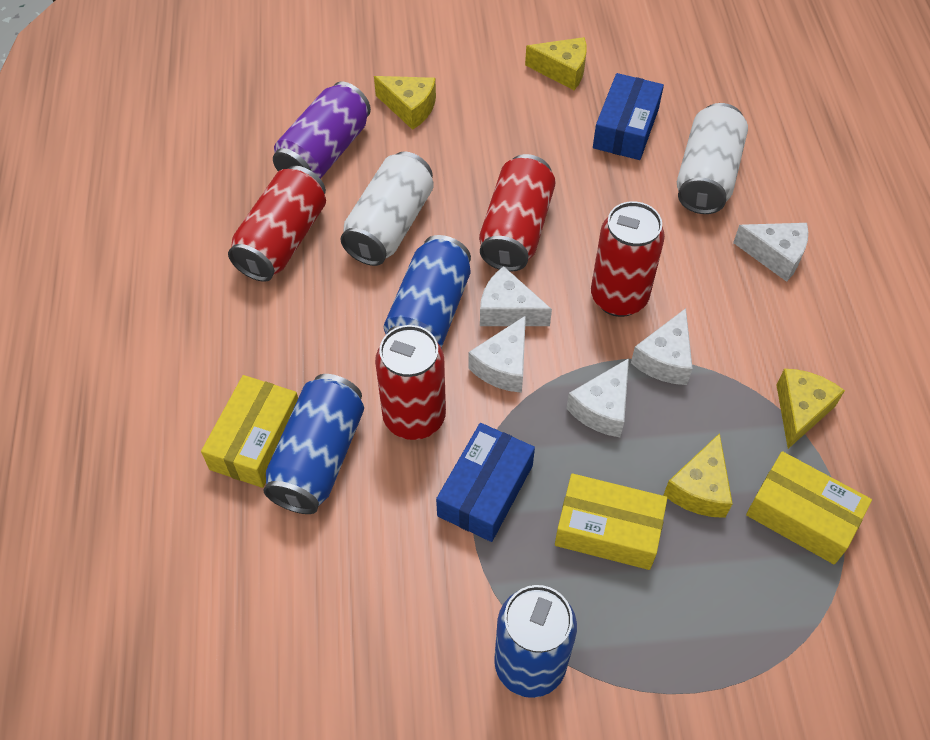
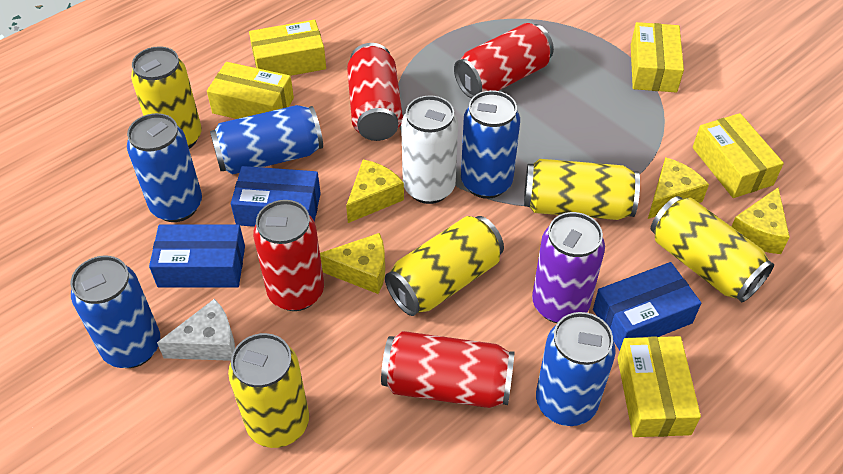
blue box: 2 -> 3
blue can: 3 -> 5
white can: 2 -> 1
white cheese: 5 -> 1
yellow box: 3 -> 5
yellow can: 0 -> 5

